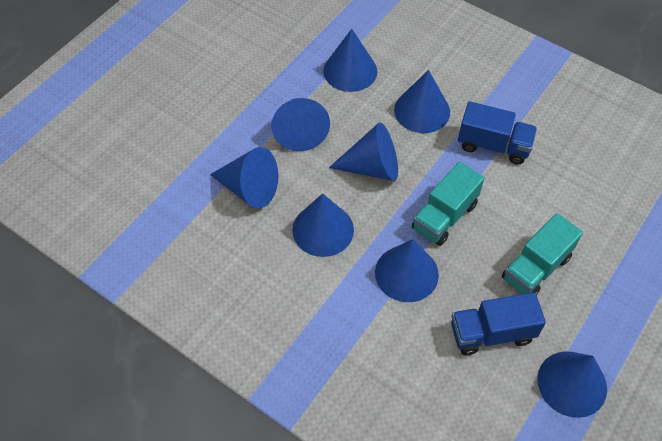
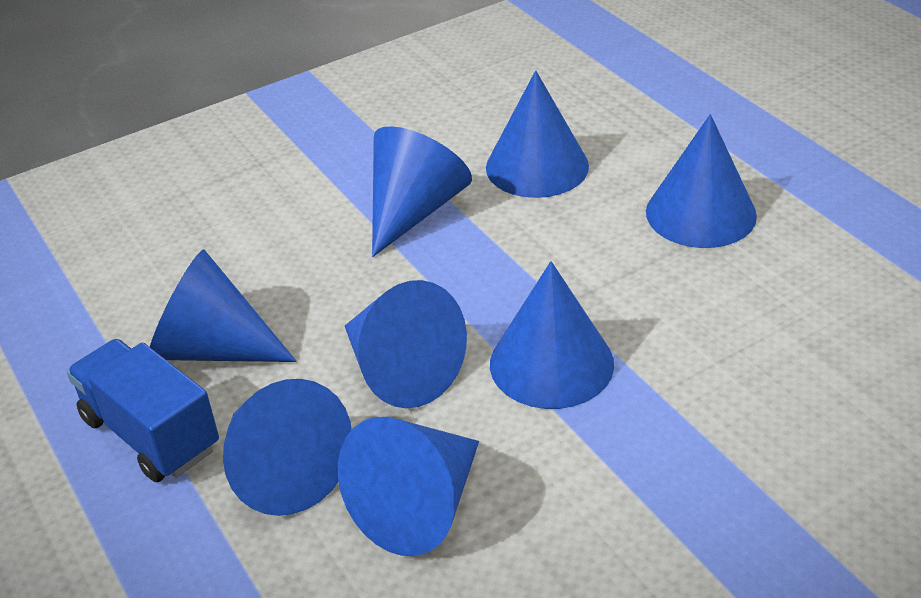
blue truck: 2 -> 1
turquoise truck: 2 -> 0

